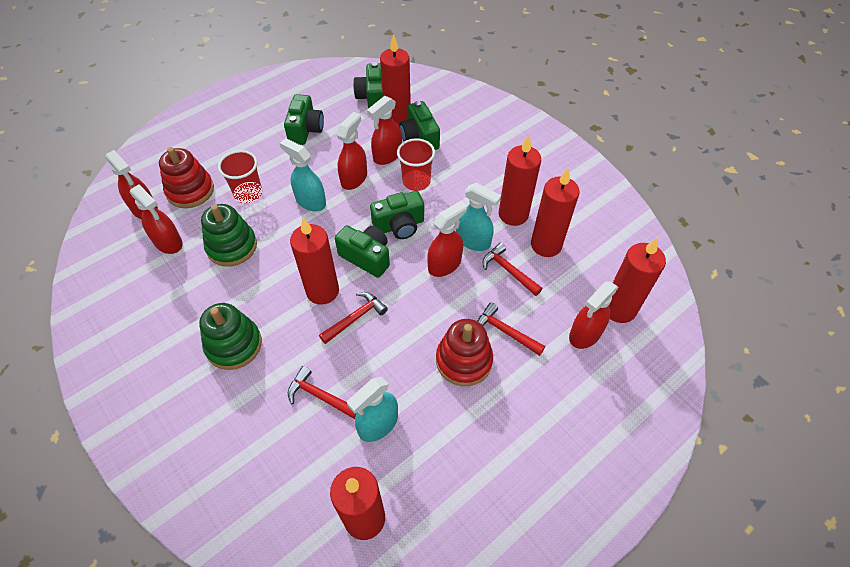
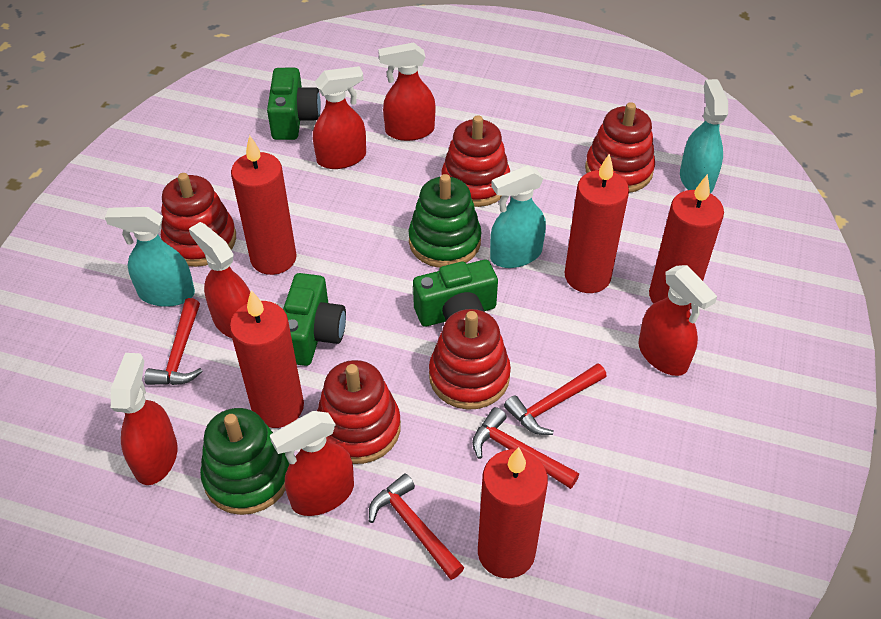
green camera: 5 -> 3
red candle: 6 -> 5
red cup: 2 -> 0
red stacking toy: 2 -> 5

